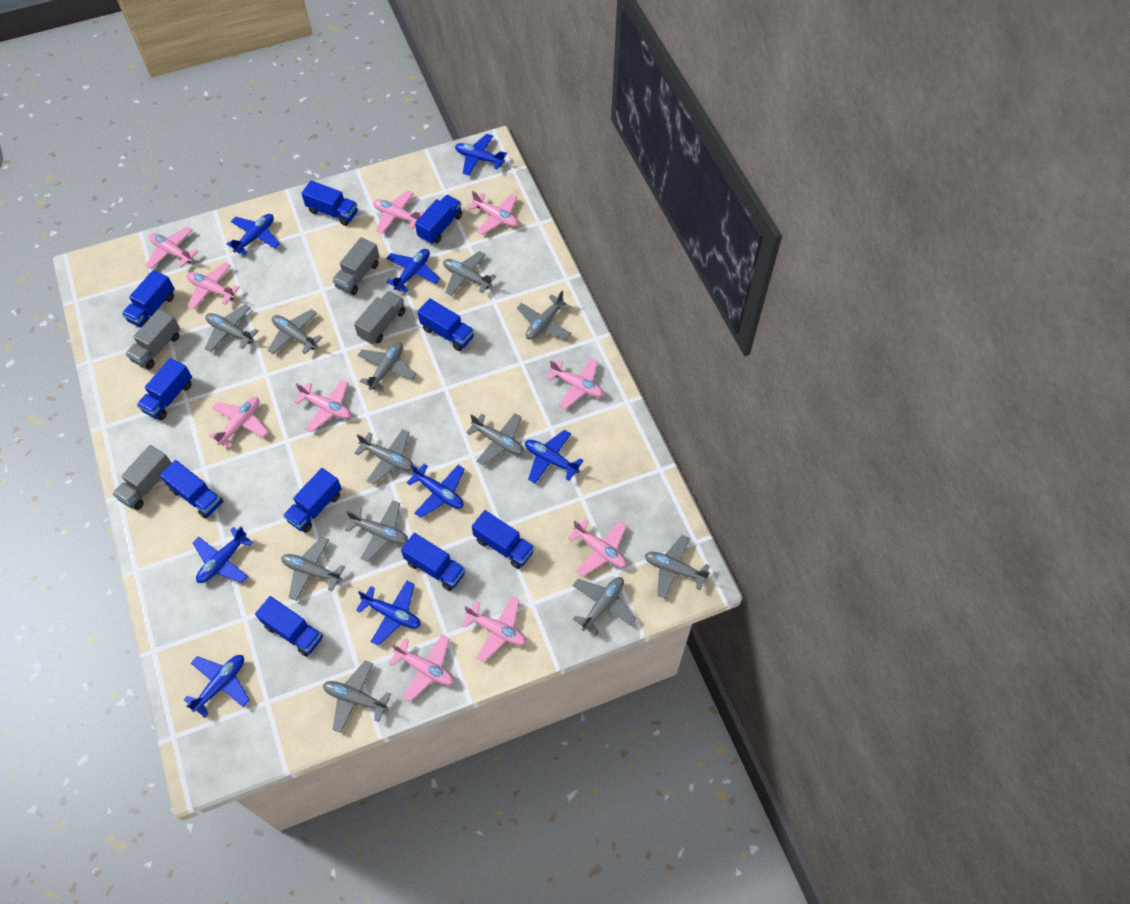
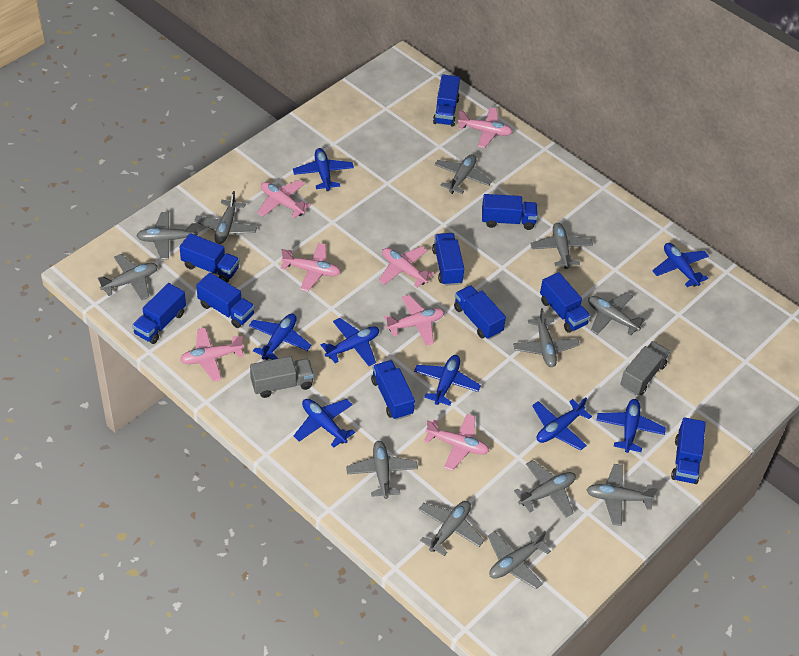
grey truck: 4 -> 2
pink plane: 10 -> 7

